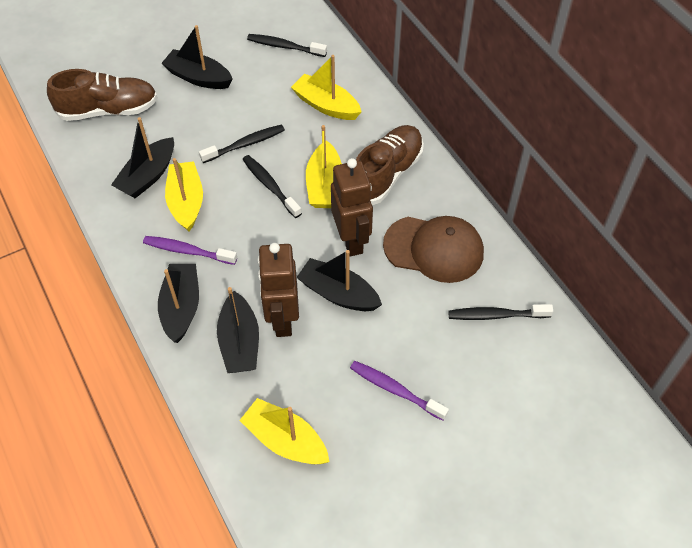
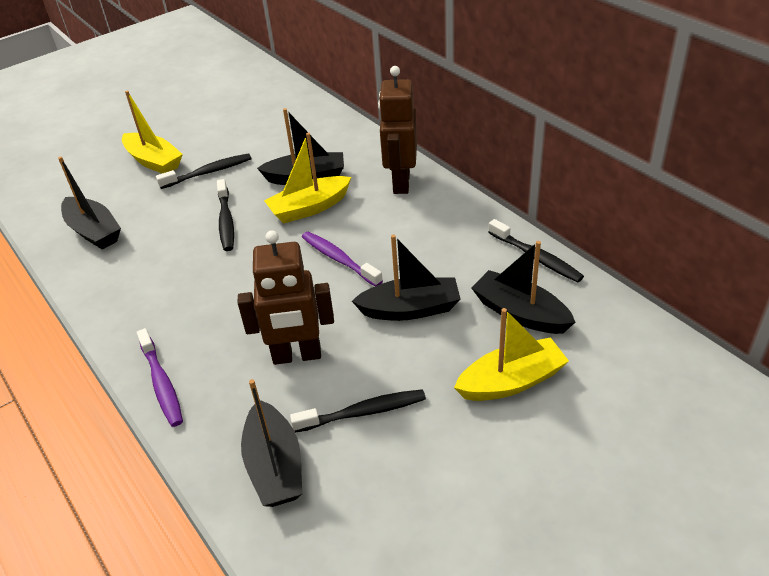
brown cap: 1 -> 0
brown shoe: 2 -> 0
yellow boat: 4 -> 3

